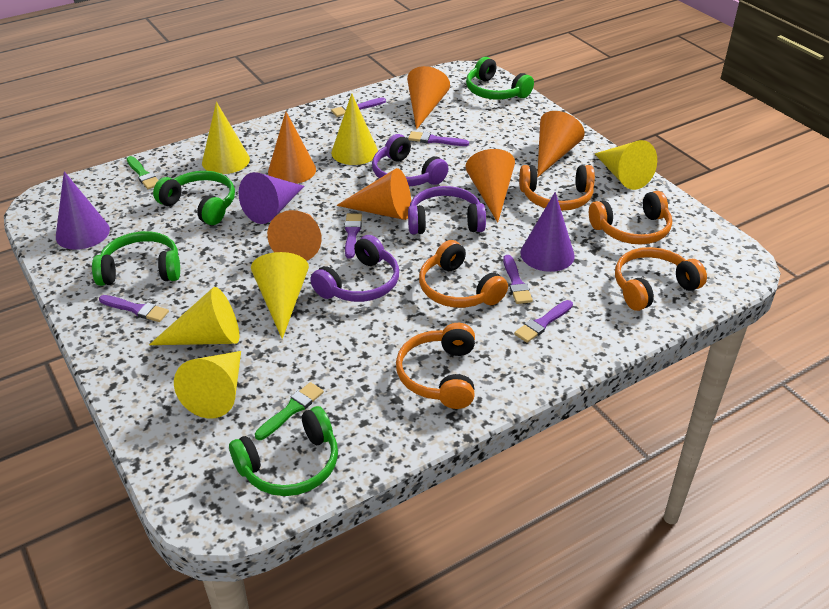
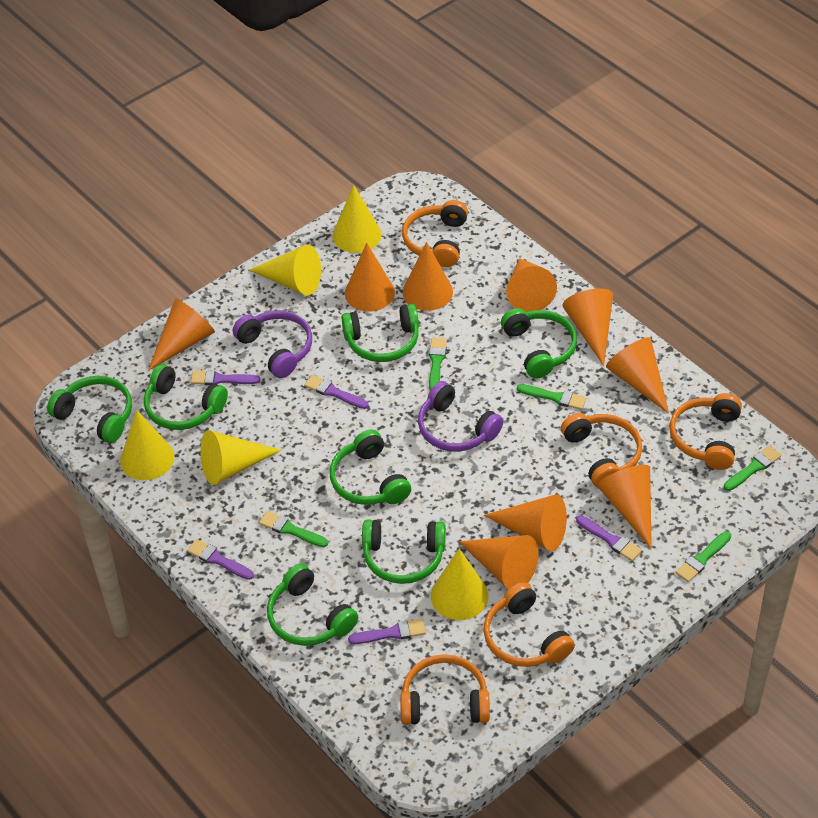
green brush: 2 -> 5
green headphones: 4 -> 7
orange cone: 6 -> 9
purple brush: 6 -> 5
purple cone: 3 -> 0
purple headphones: 3 -> 2
yellow cone: 6 -> 5

